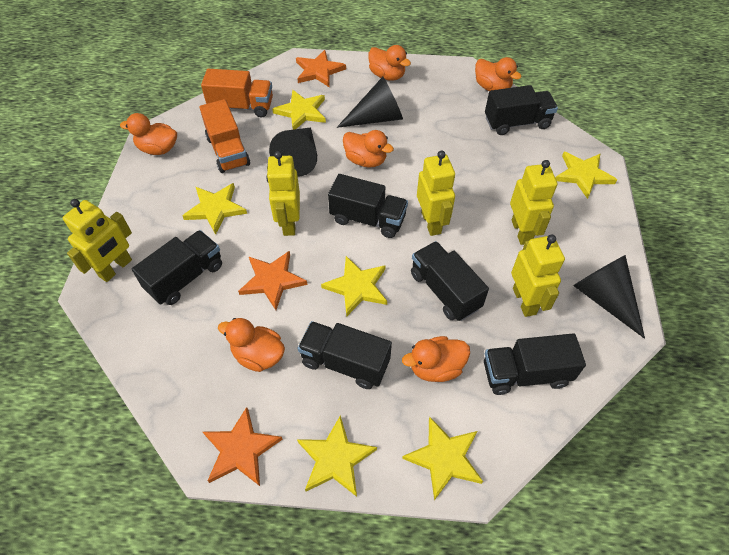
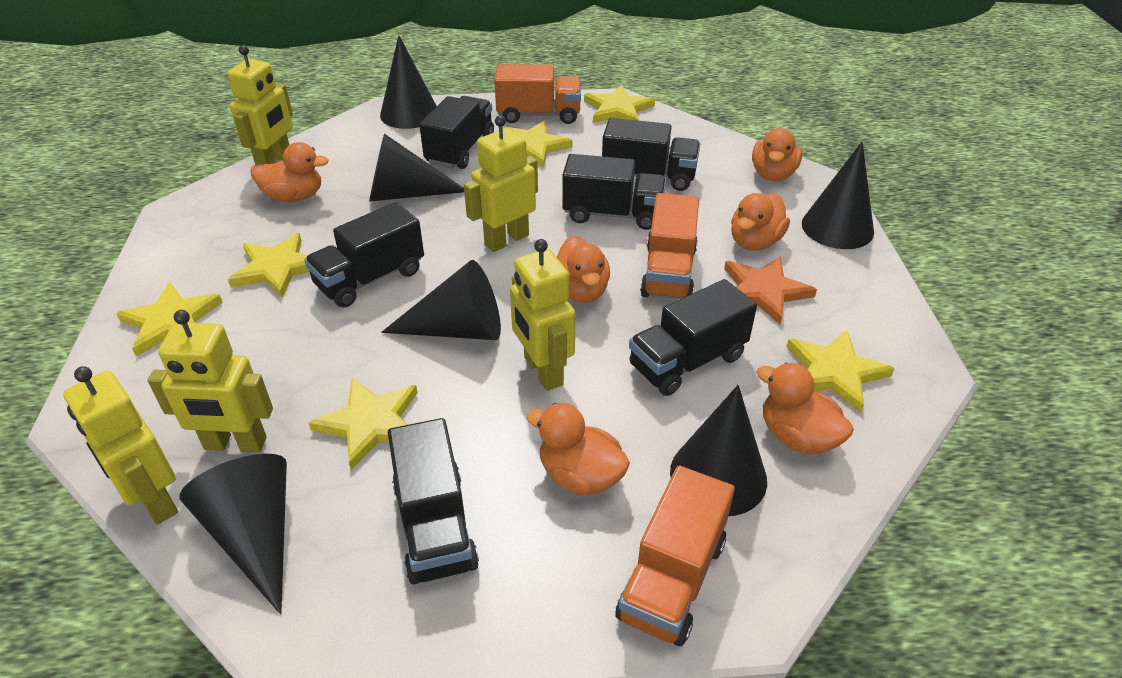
black cone: 3 -> 6
orange star: 3 -> 1
orange truck: 2 -> 3

